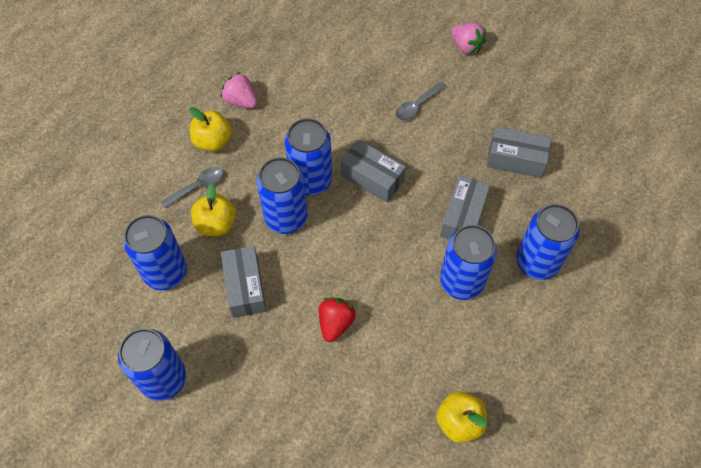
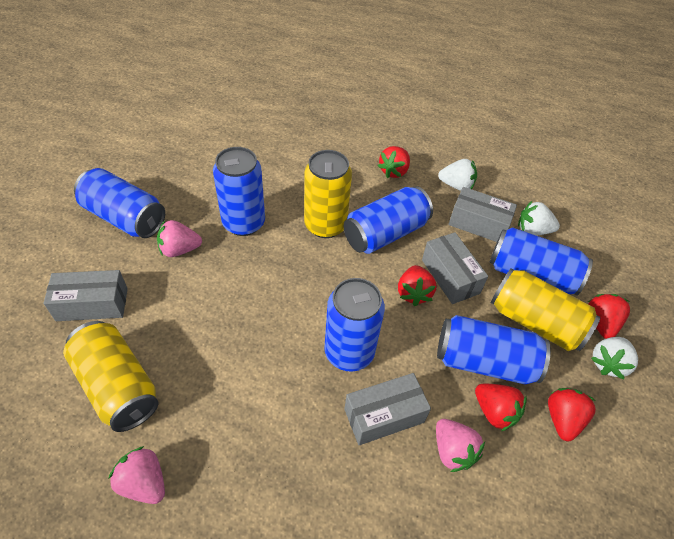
grey spoon: 2 -> 0
pink strawberry: 2 -> 3
red strawberry: 1 -> 5
white strawberry: 0 -> 3
yellow apple: 3 -> 0
yellow can: 0 -> 3

